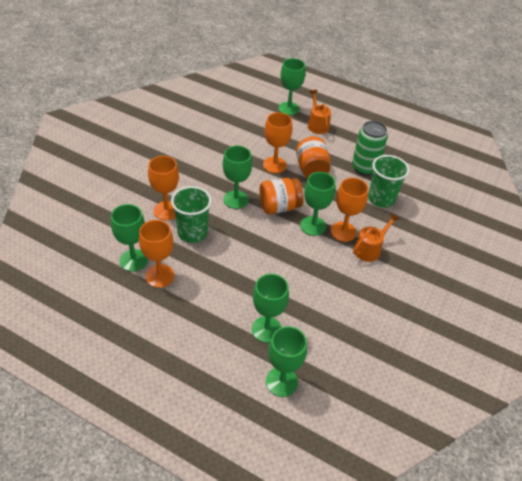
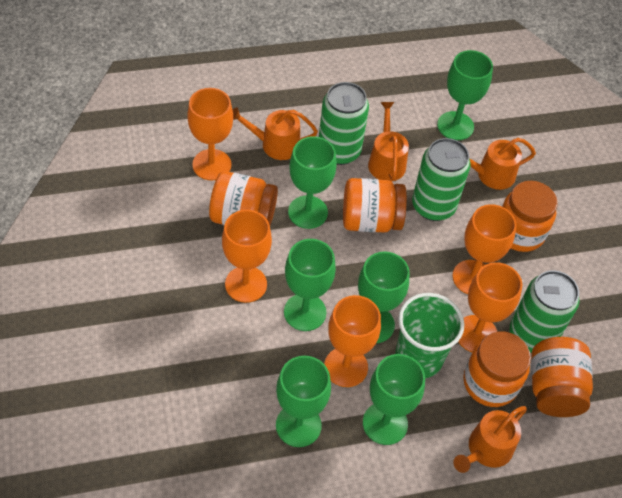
green can: 1 -> 3
green cup: 2 -> 1
orange goblet: 4 -> 5
orange jar: 2 -> 5
orange watering can: 2 -> 4

